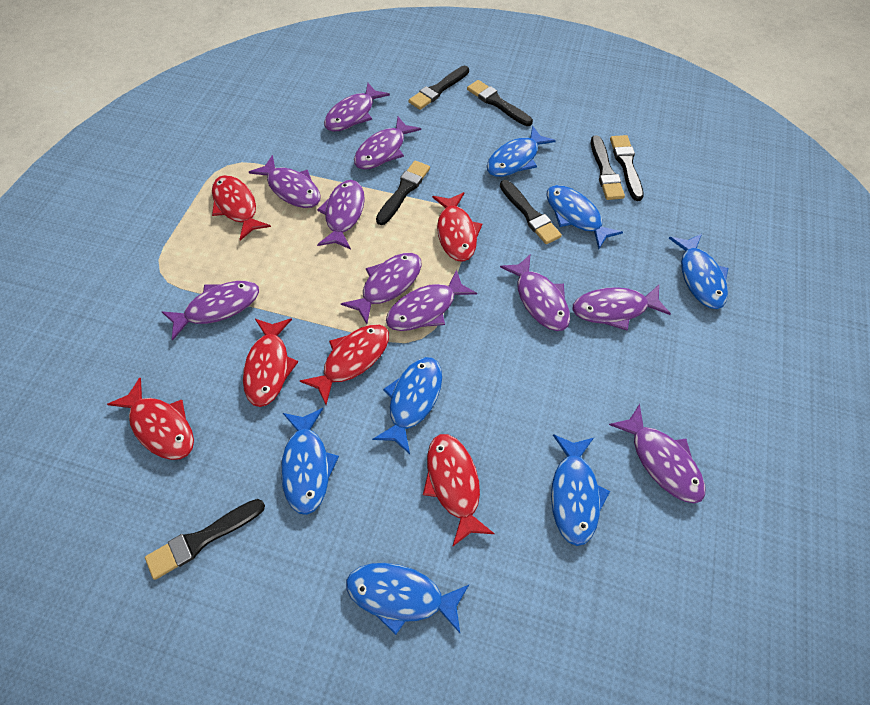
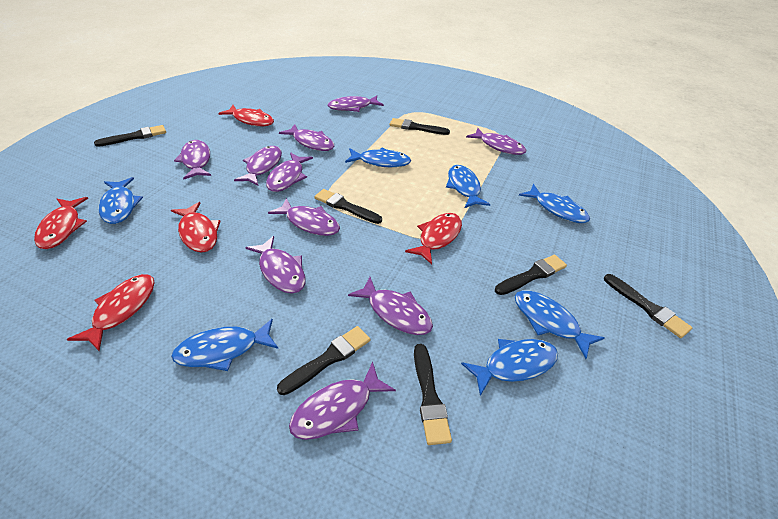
red fish: 6 -> 5

